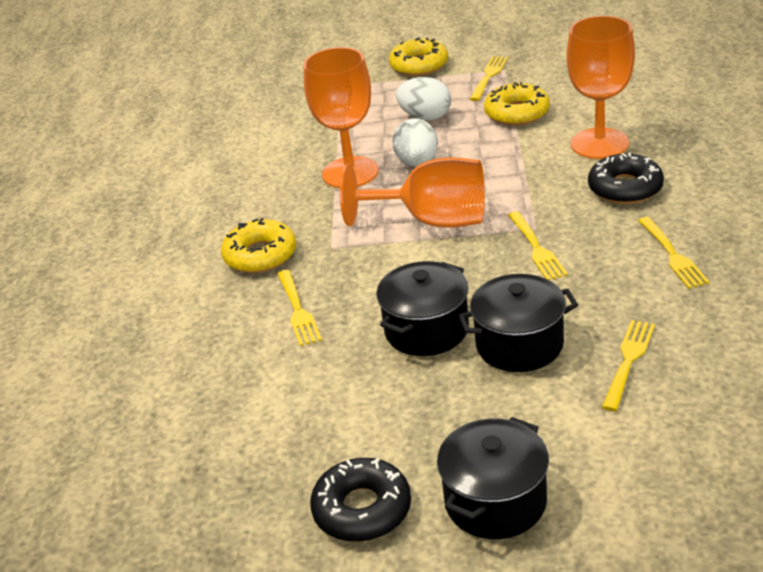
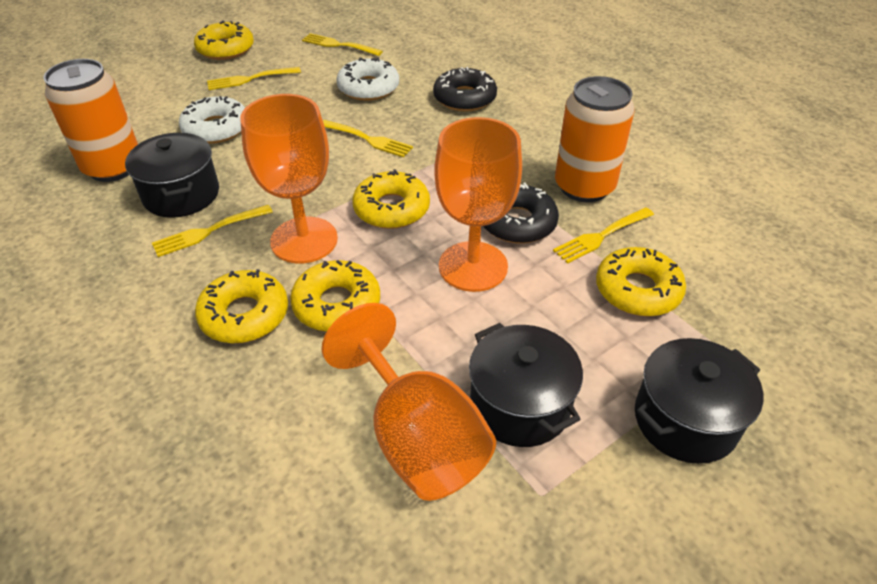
orange can: 0 -> 2
white donut: 0 -> 2
white egg: 2 -> 0
yellow donut: 3 -> 5

